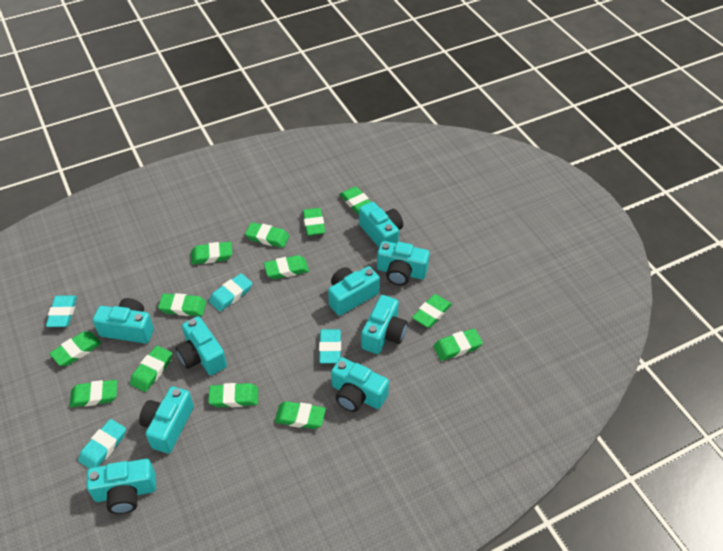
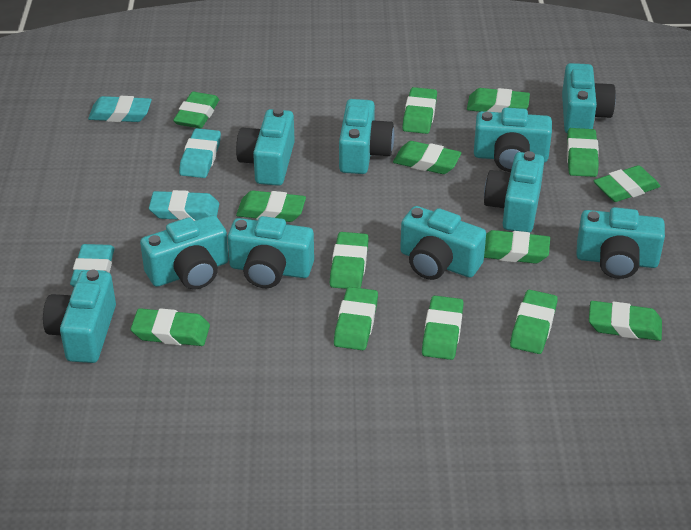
green eraser: 13 -> 14
turquoise camera: 9 -> 10

